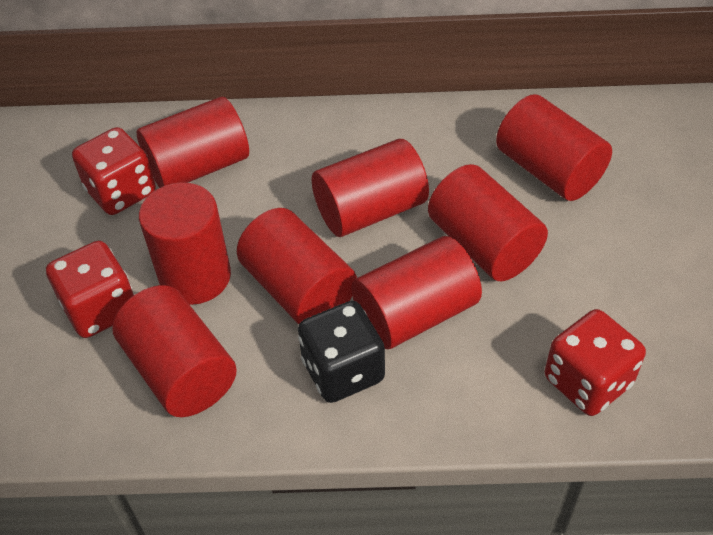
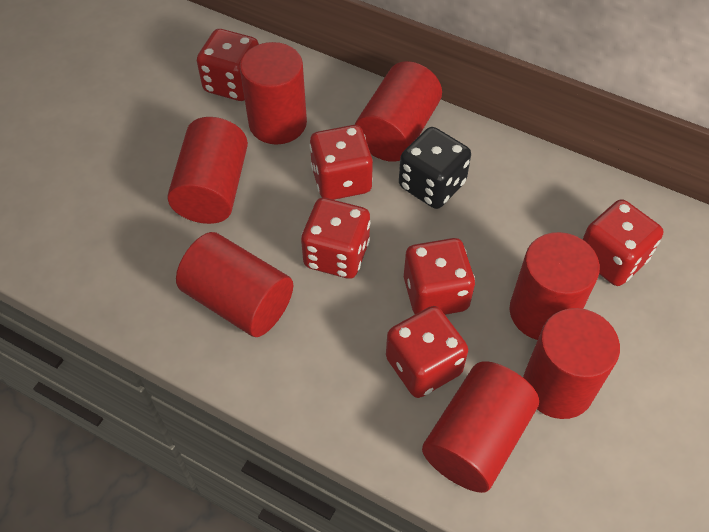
red cylinder: 8 -> 7
red dice: 3 -> 6

